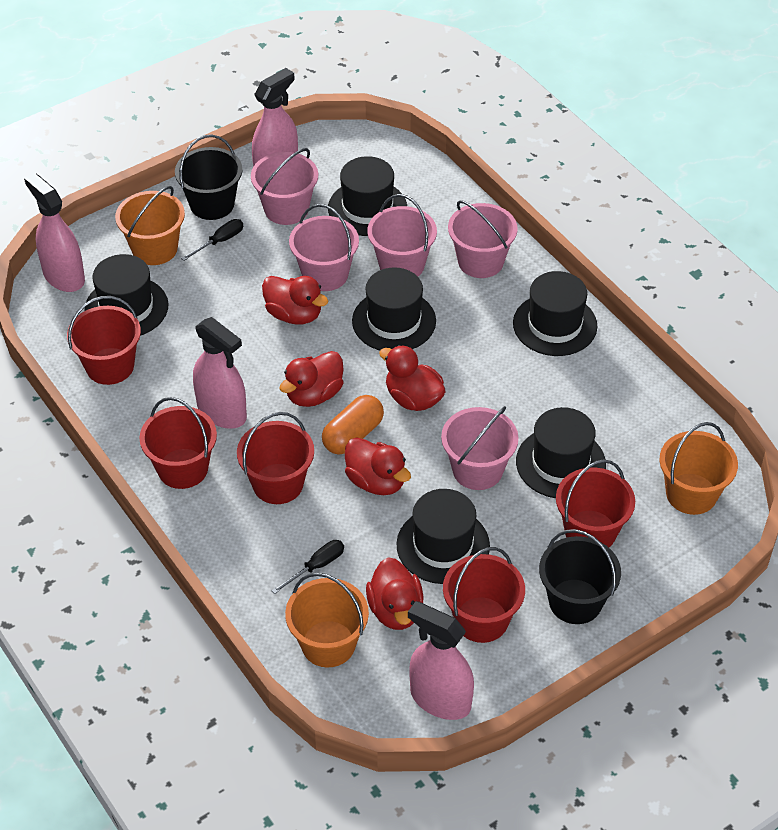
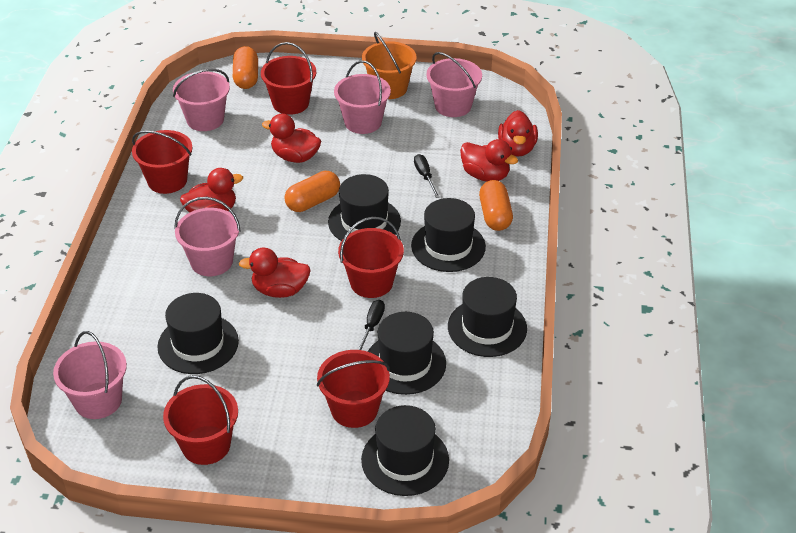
black bucket: 2 -> 0
orange bucket: 3 -> 1
orange capsule: 1 -> 3
pink spray bottle: 4 -> 0

